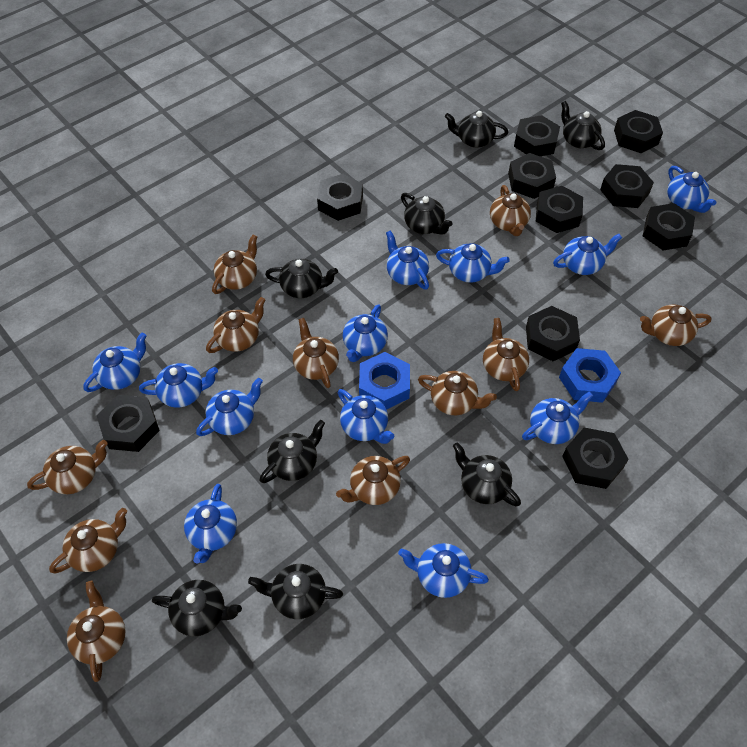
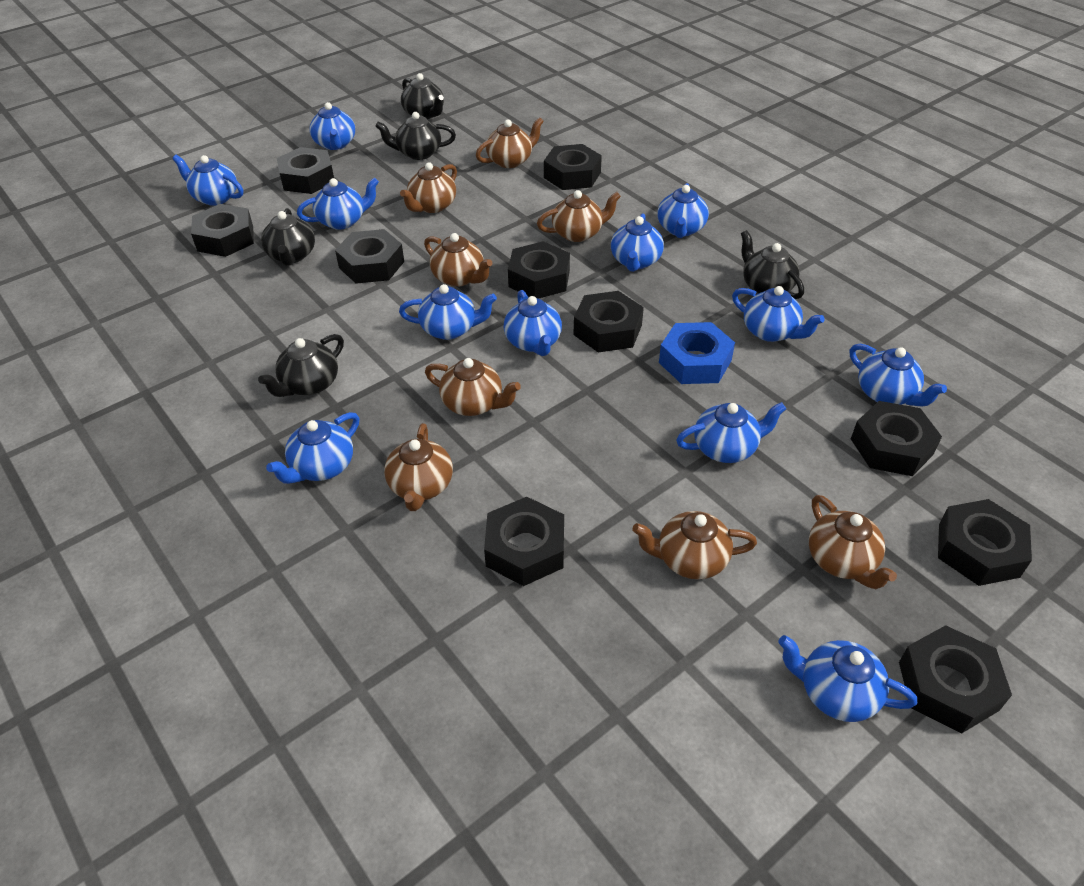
black teapot: 8 -> 5
blue nut: 2 -> 1
brown teapot: 11 -> 8

